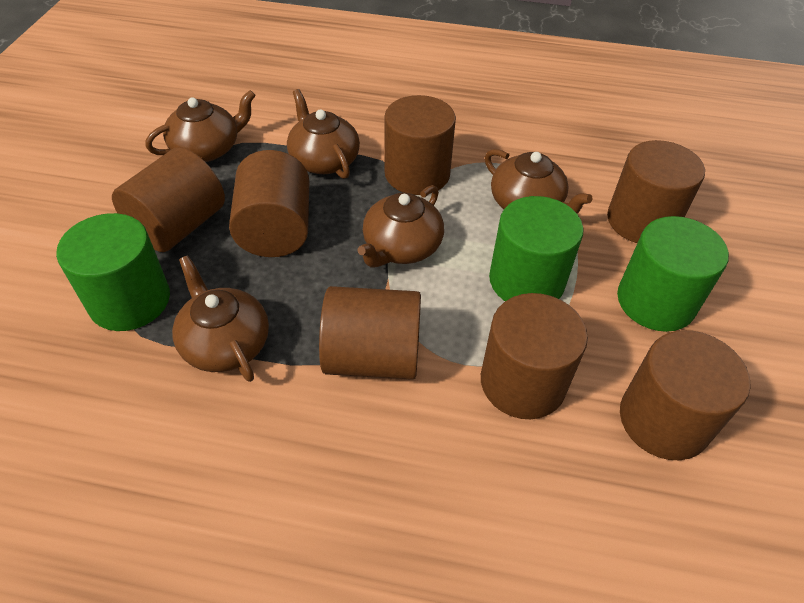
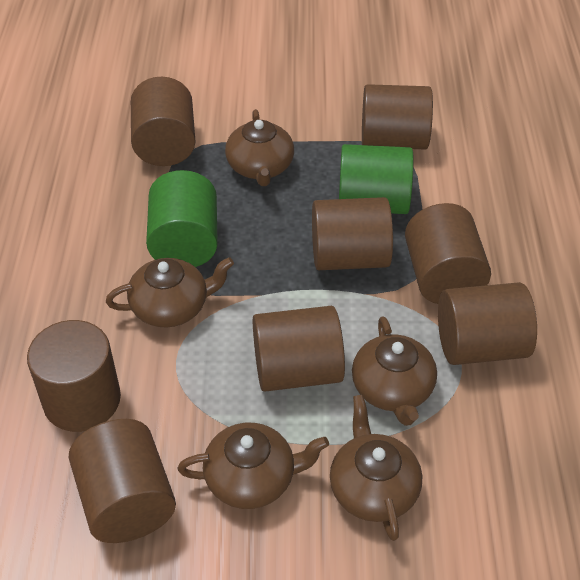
brown cylinder: 7 -> 8
green cylinder: 3 -> 2

